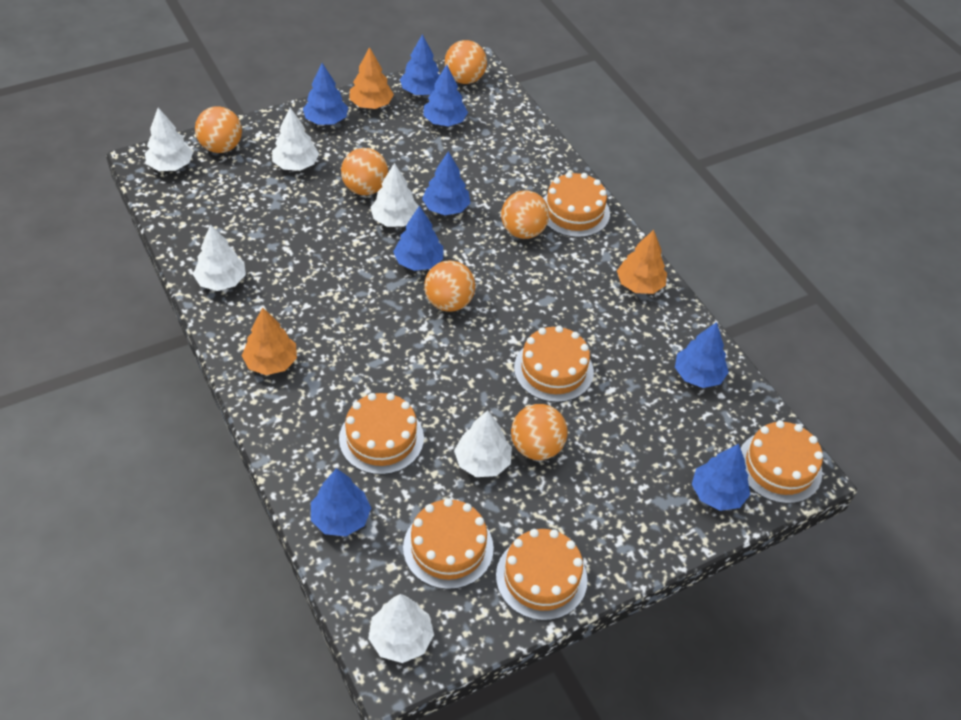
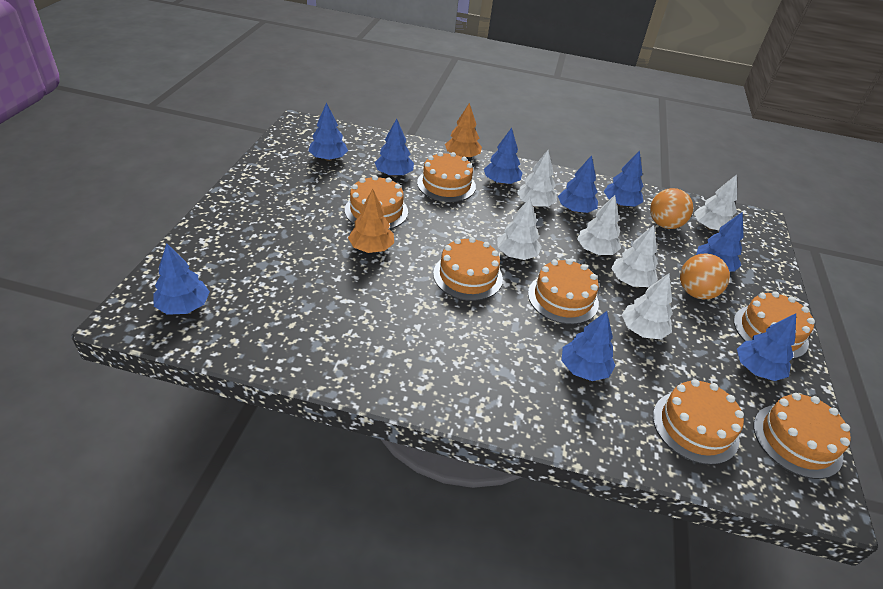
blue tree: 8 -> 9
orange ball: 6 -> 2
orange cake: 6 -> 7
orange tree: 3 -> 2

